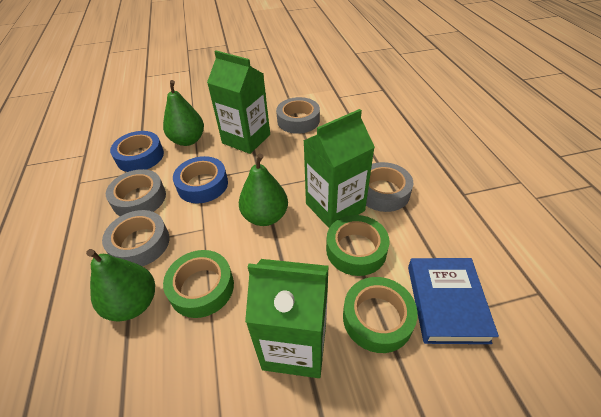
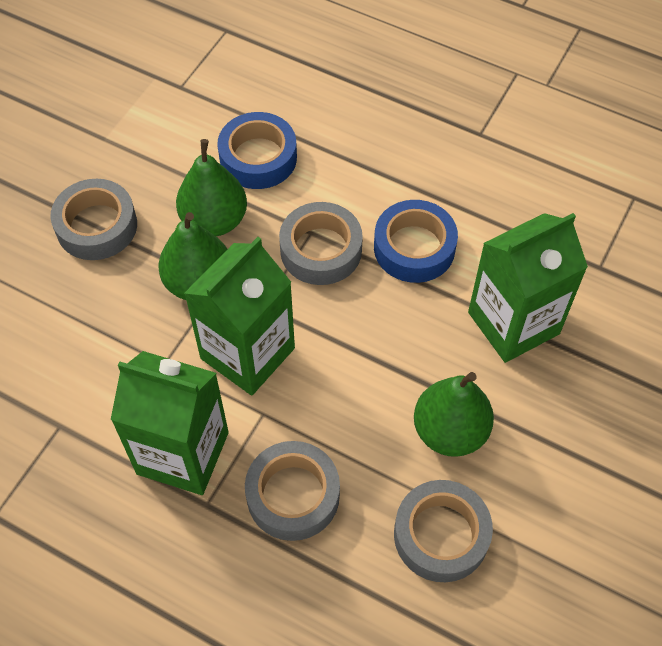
blue book: 1 -> 0
green tape: 3 -> 0

